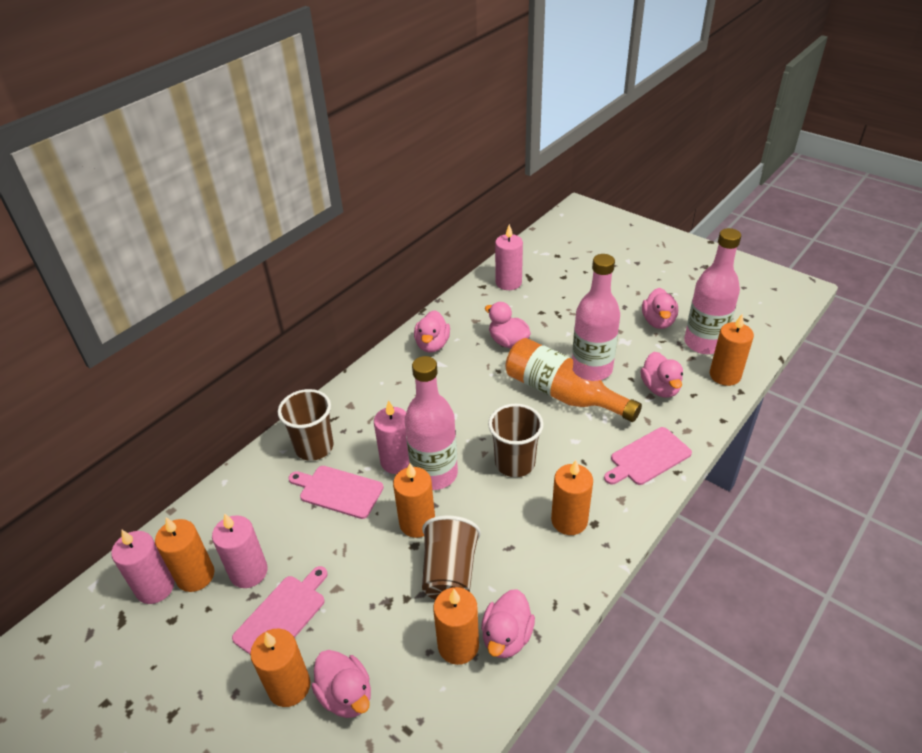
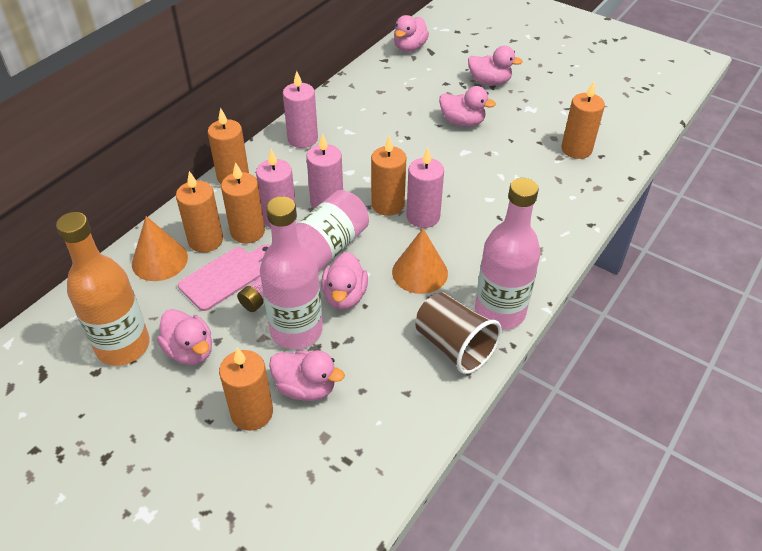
brown cup: 3 -> 1
orange cone: 0 -> 2
pink cutting board: 3 -> 1

